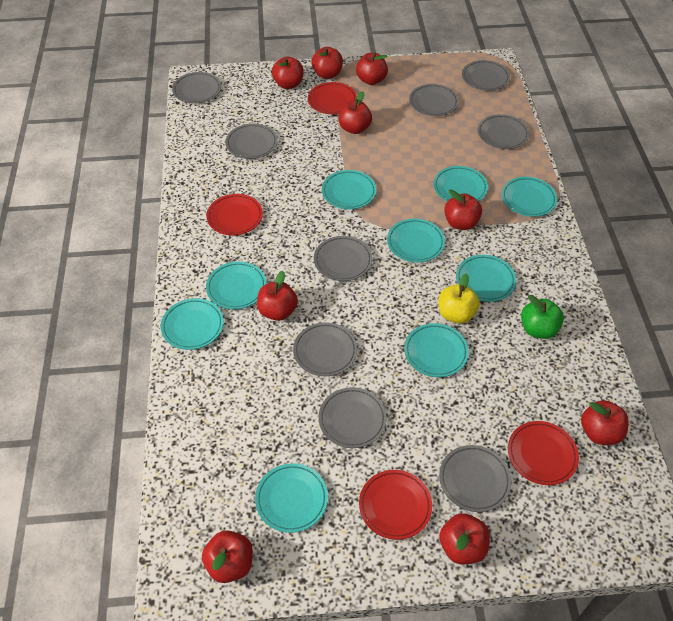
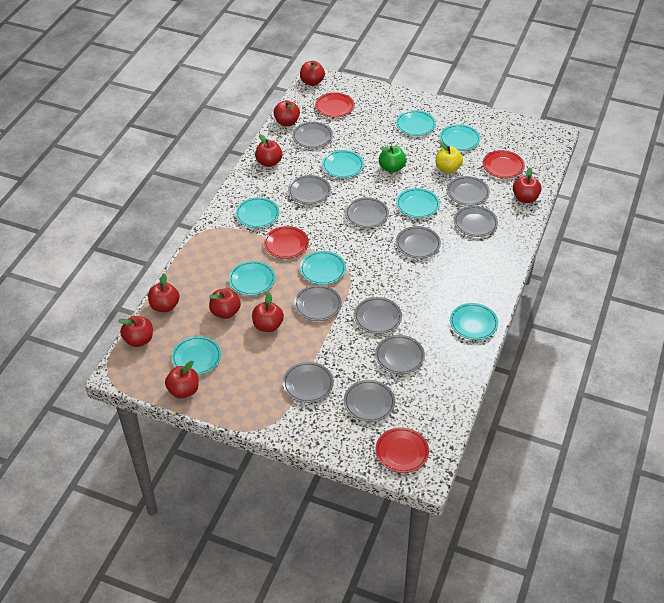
grey plate: 9 -> 11

